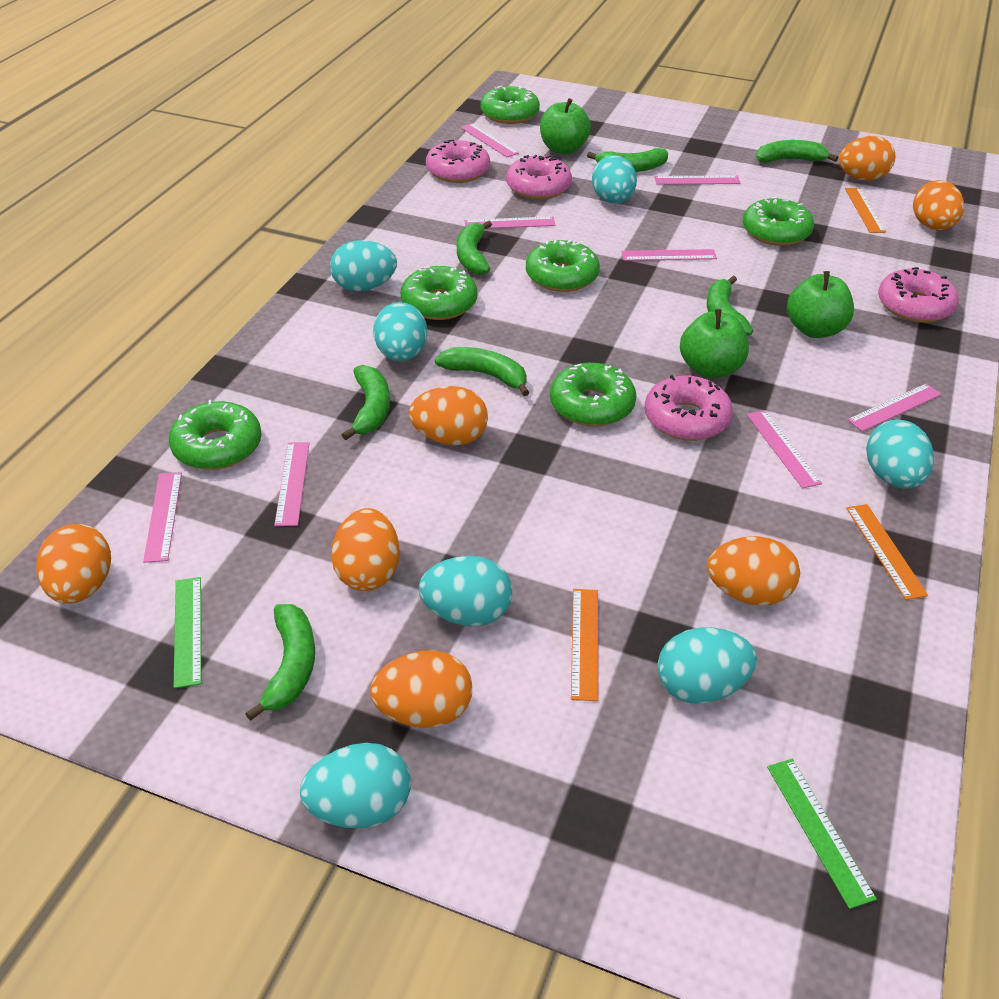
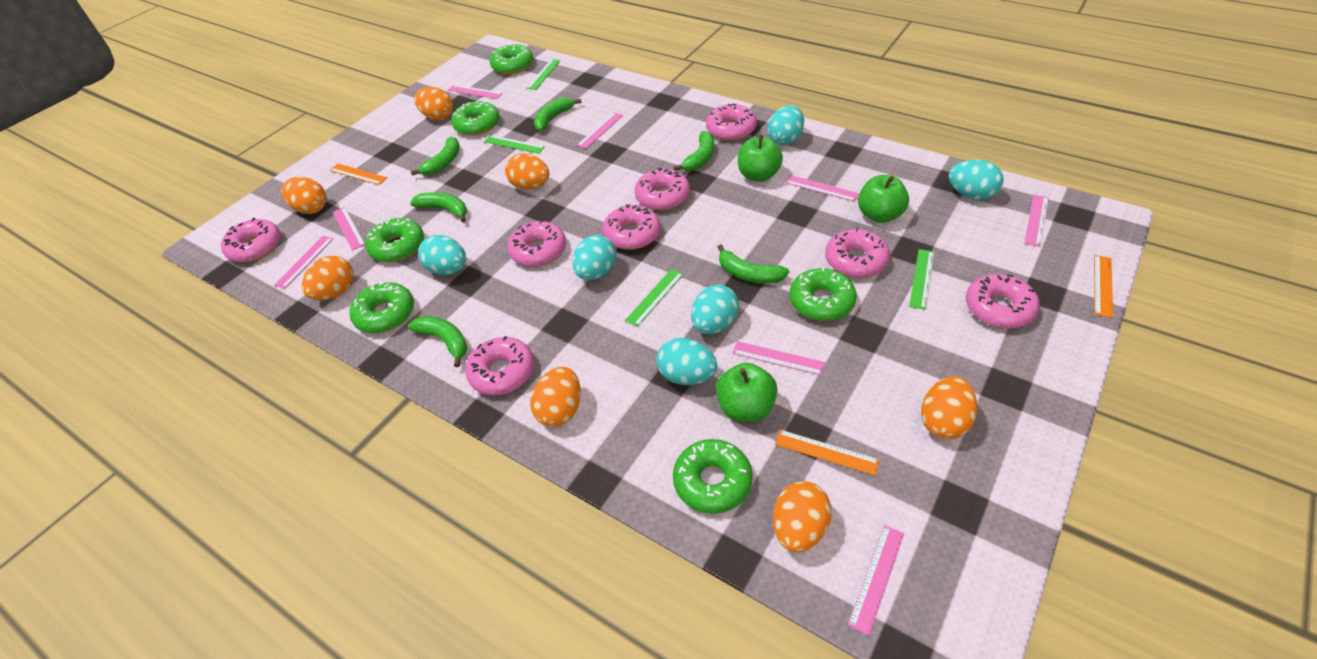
green banana: 7 -> 6
green ruler: 2 -> 4
pink donut: 4 -> 8
turquoise egg: 7 -> 6

